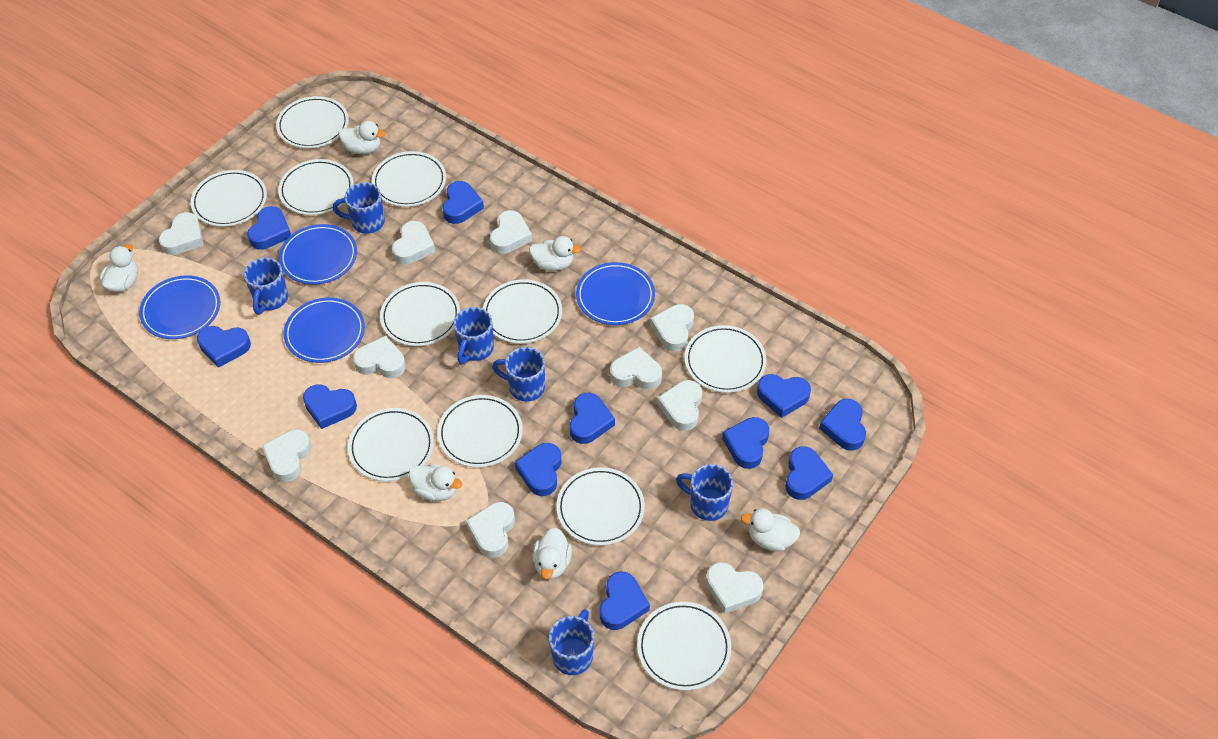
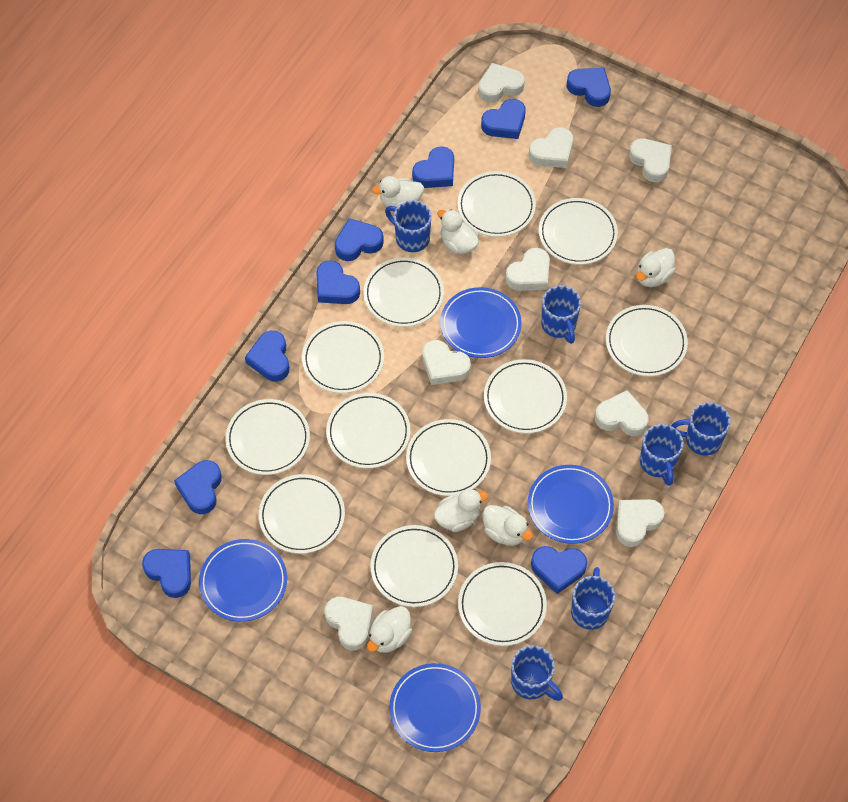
blue heart: 11 -> 9
white heart: 10 -> 8
white plate: 11 -> 12

